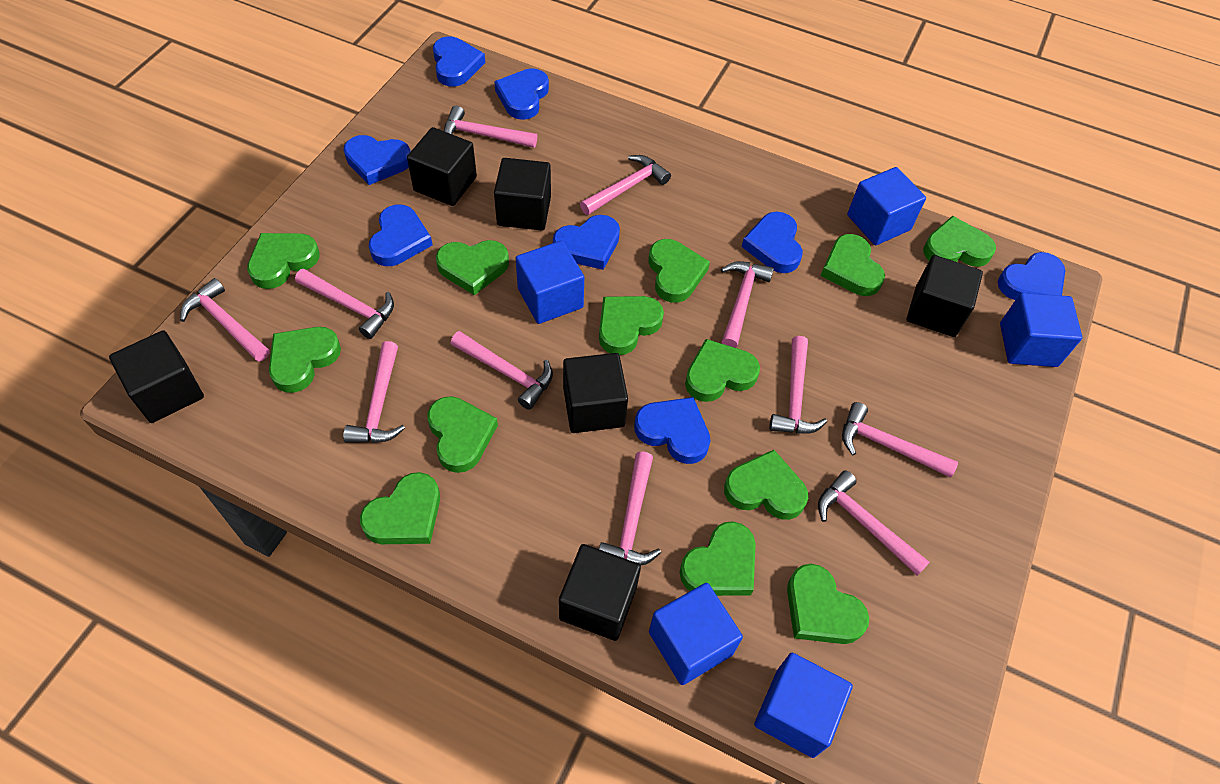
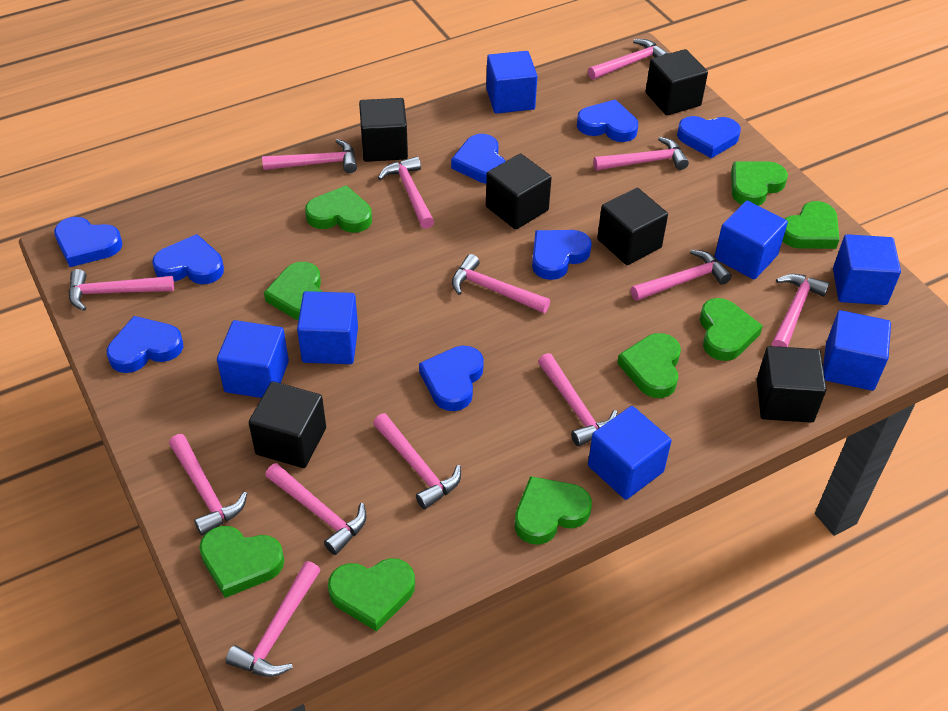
blue cube: 5 -> 7
green heart: 13 -> 9
pink hammer: 11 -> 13

